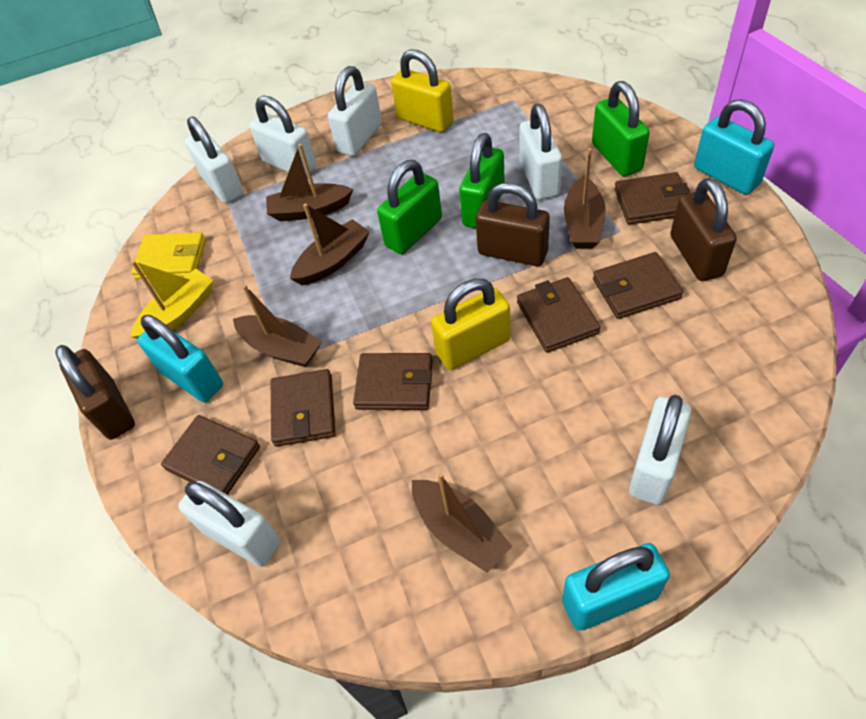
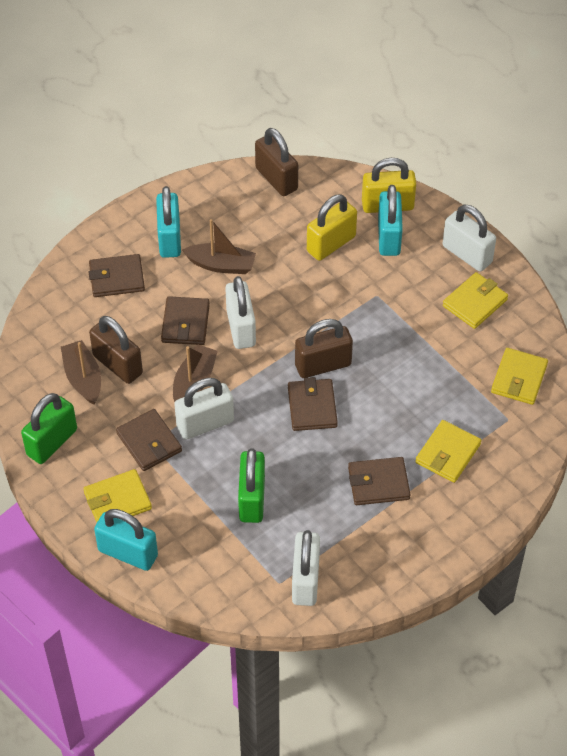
brown boat: 5 -> 3
brown wallet: 6 -> 5
green padlock: 3 -> 2
white padlock: 6 -> 4
yellow boat: 1 -> 0
yellow wallet: 1 -> 4

